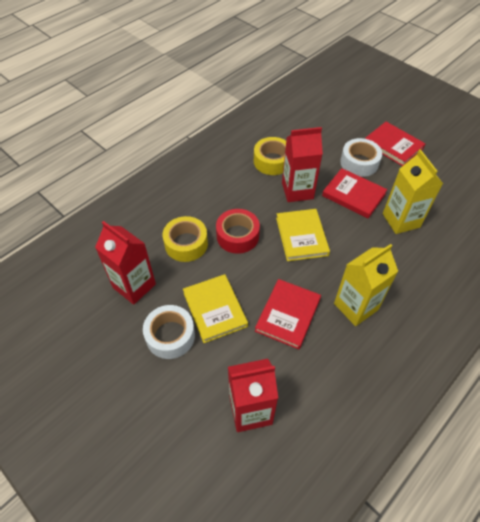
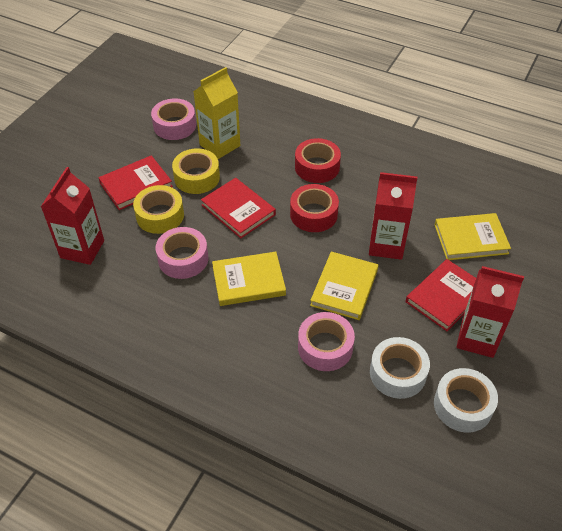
pink tape: 0 -> 3
red tape: 1 -> 2
yellow book: 2 -> 3
yellow carton: 2 -> 1

